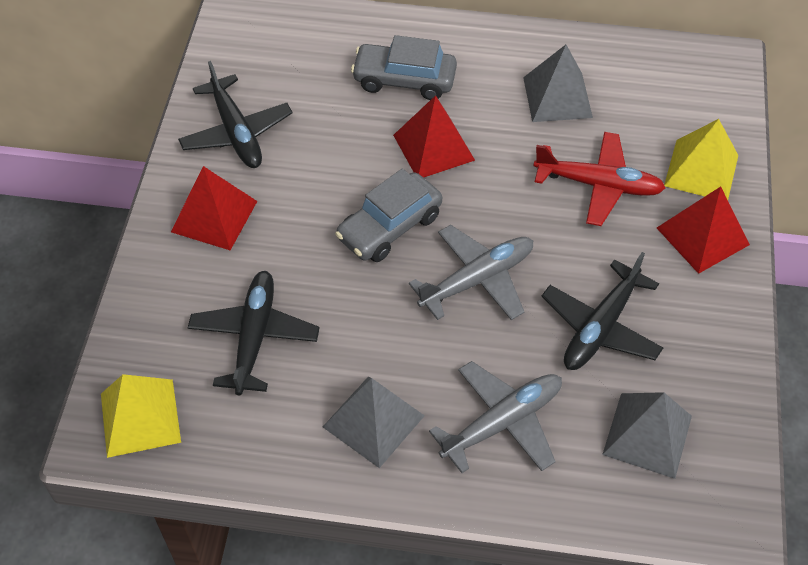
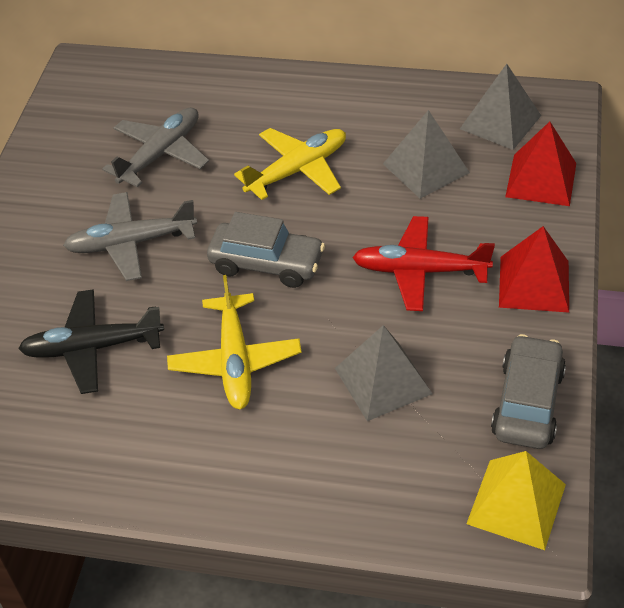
black plane: 3 -> 1
red pyramid: 3 -> 2
yellow plane: 0 -> 2
yellow pyramid: 2 -> 1

